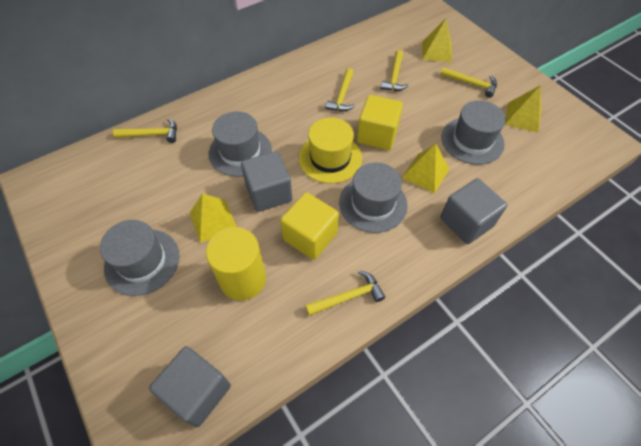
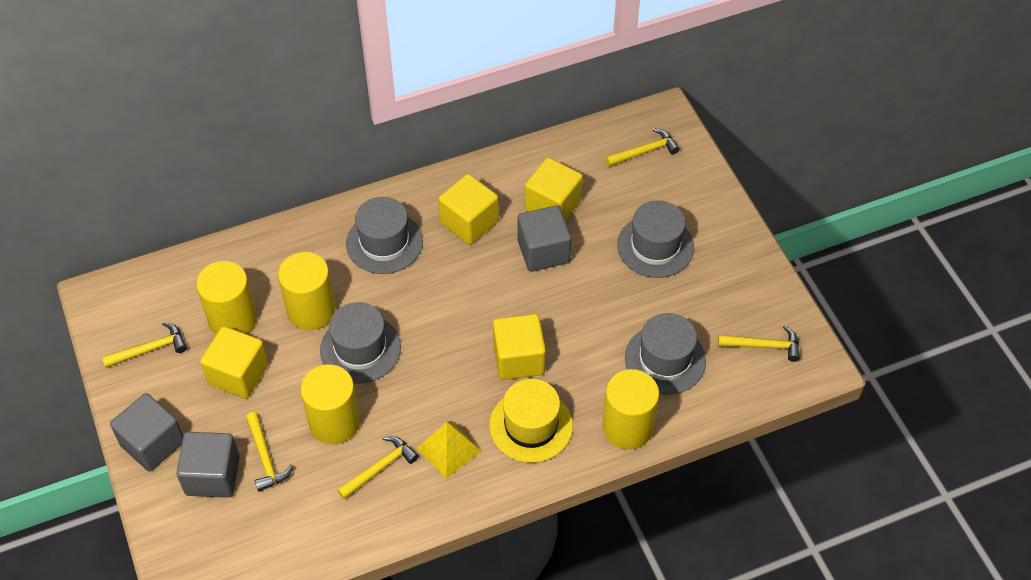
yellow cube: 2 -> 4
yellow cylinder: 1 -> 4
yellow pyramid: 4 -> 1

